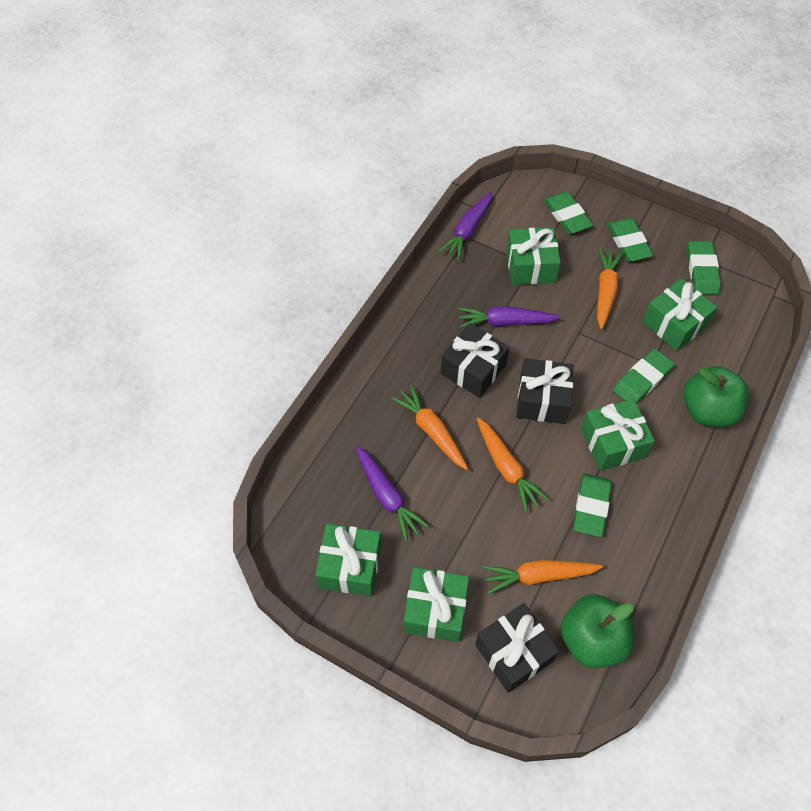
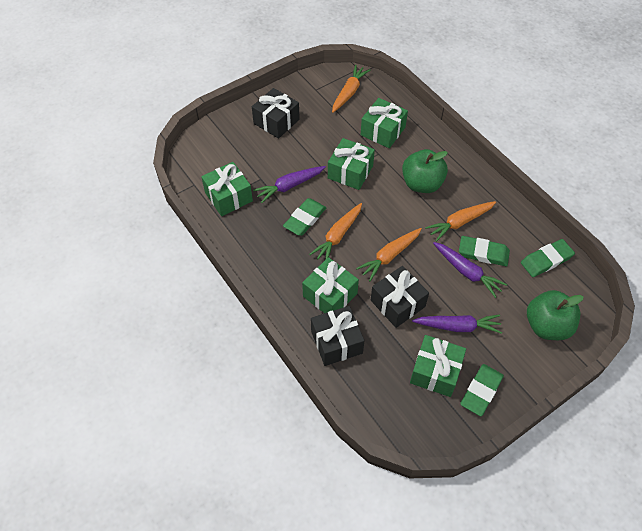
green eraser: 5 -> 4

